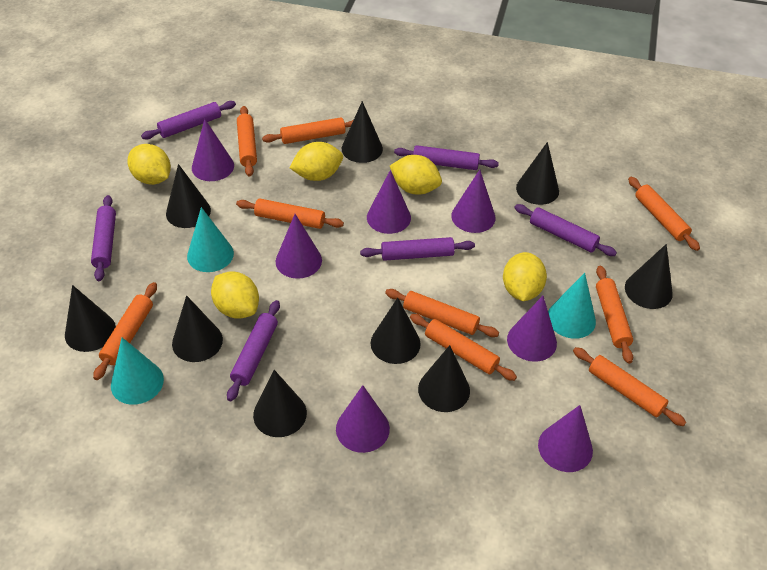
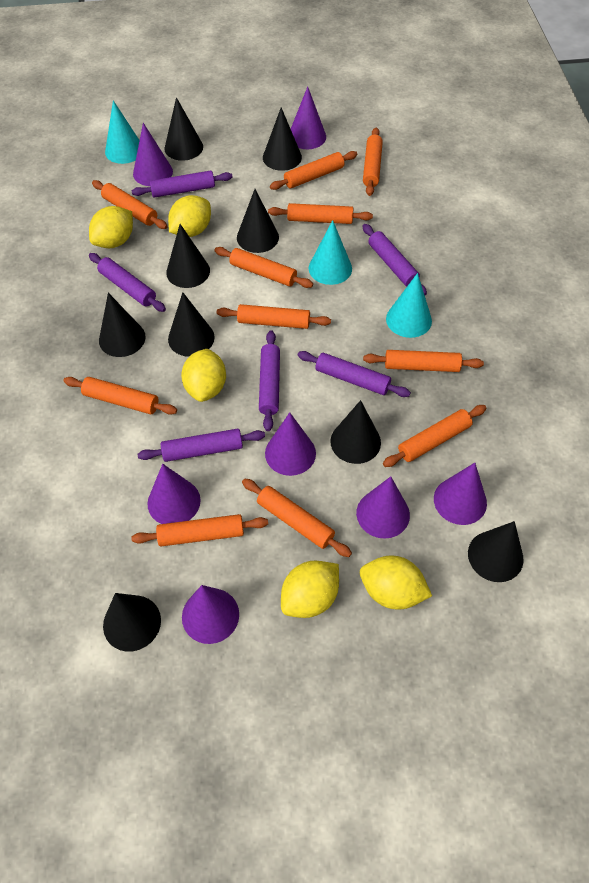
orange rolling pin: 9 -> 11

